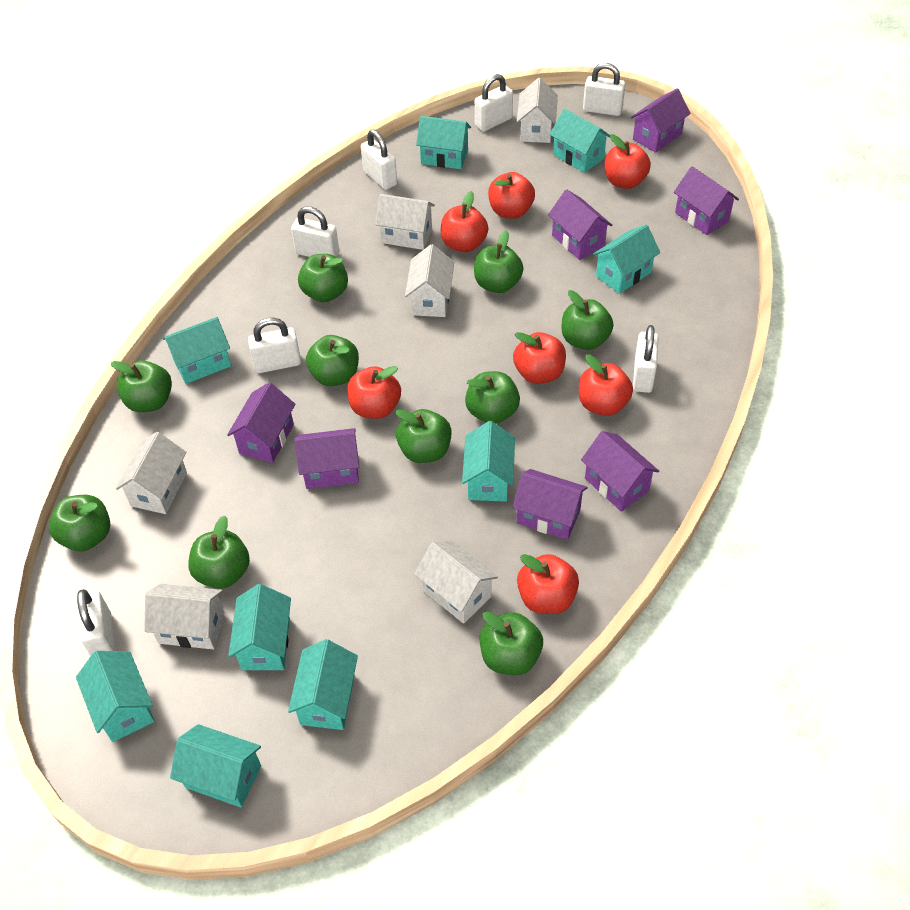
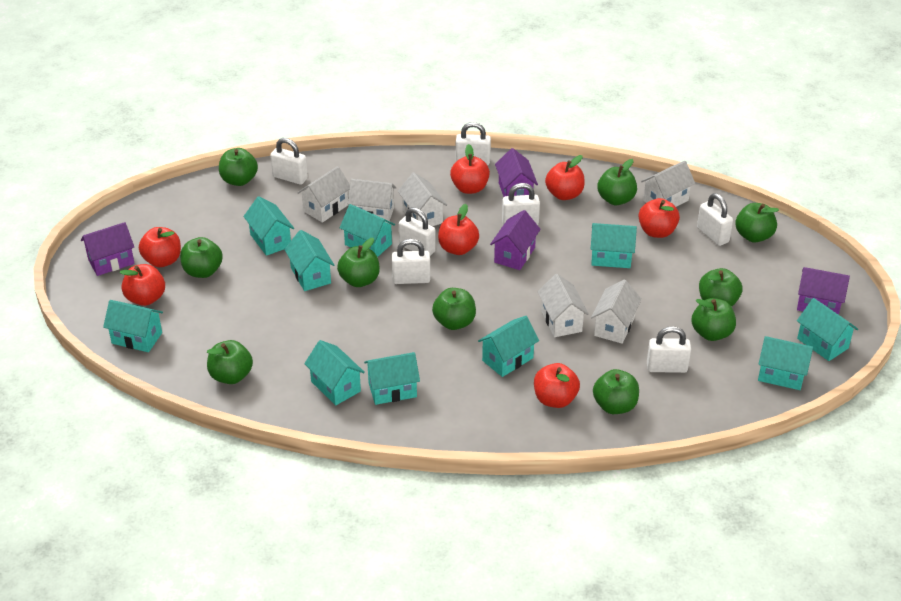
purple house: 7 -> 4
turquoise house: 9 -> 10

